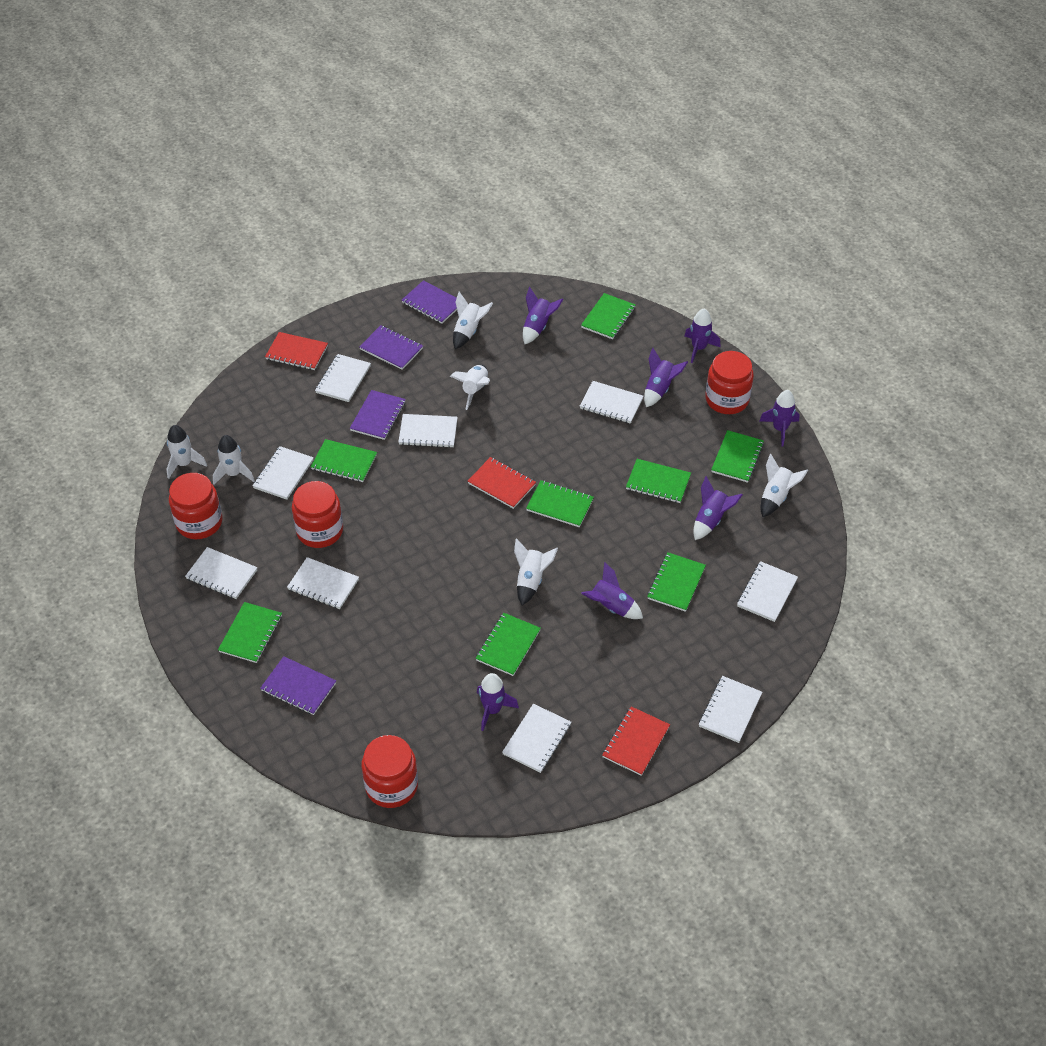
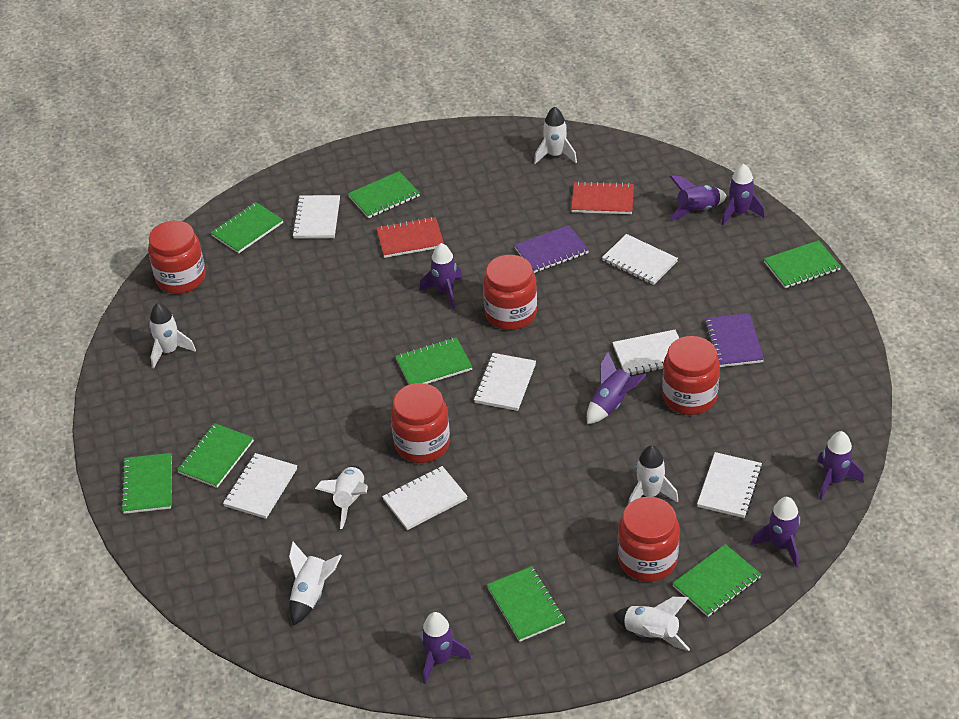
purple notebook: 4 -> 2
red jar: 4 -> 5
red notebook: 3 -> 2
white notebook: 9 -> 7

